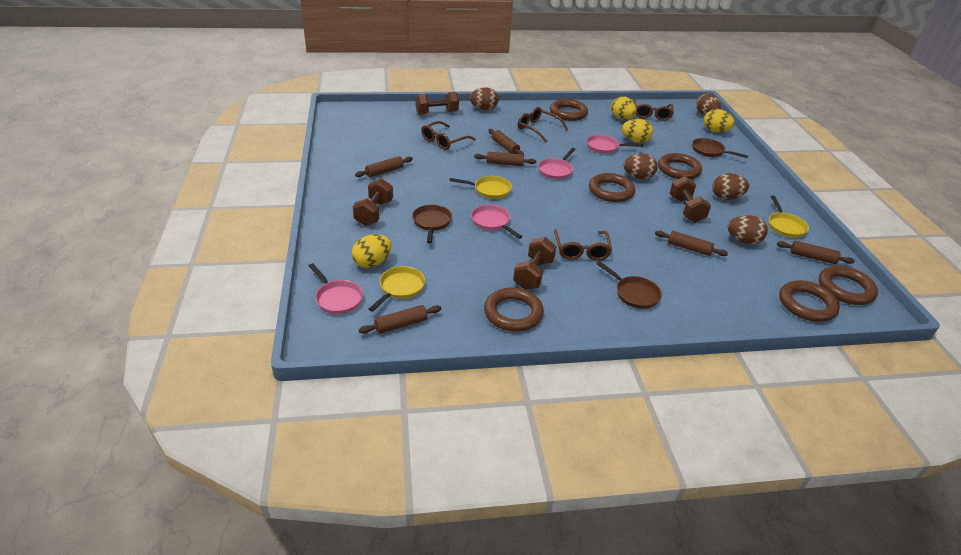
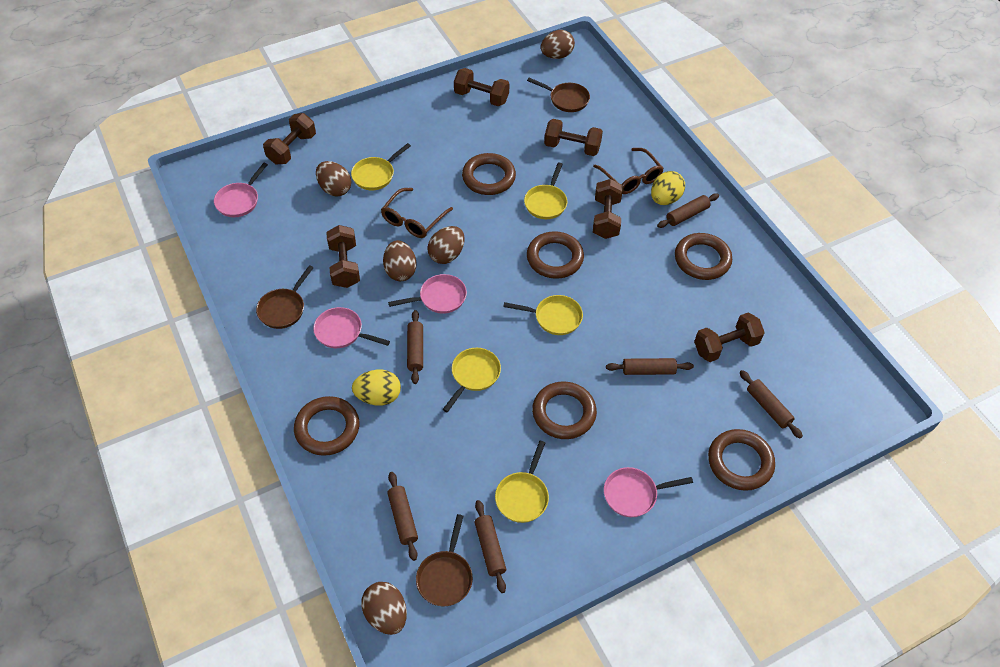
brown dumbbell: 4 -> 6
brown glasses: 4 -> 2
yellow egg: 4 -> 2
yellow pan: 3 -> 5

